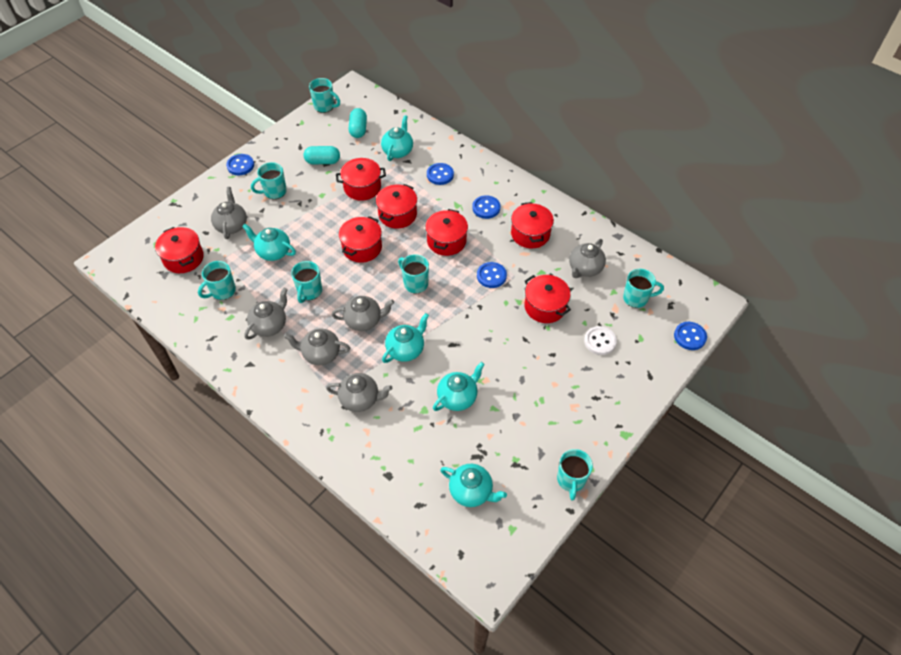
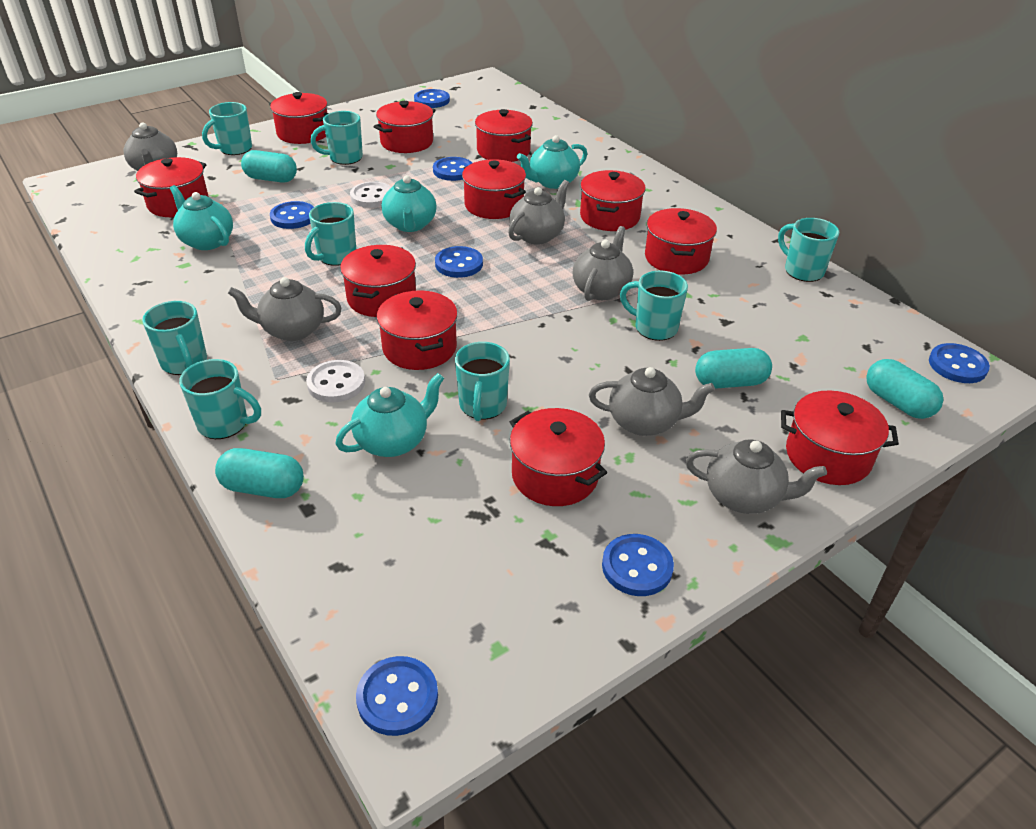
blue button: 5 -> 7
red pot: 7 -> 11
turquoise capsule: 2 -> 4
turquoise mug: 7 -> 8
turquoise teapot: 5 -> 4
white button: 1 -> 2

